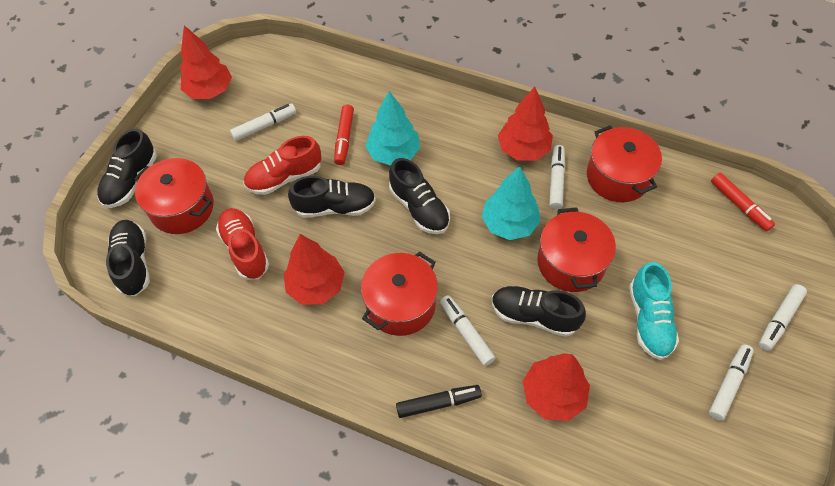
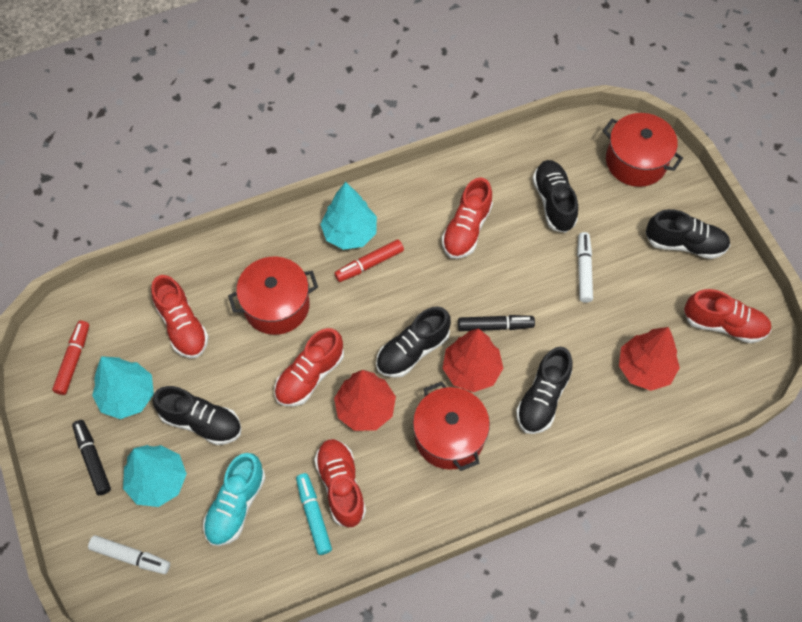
black marker: 1 -> 2
red pot: 4 -> 3
red shoe: 2 -> 5
red tree: 4 -> 3
turquoise marker: 0 -> 1
turquoise tree: 2 -> 3
white marker: 5 -> 2

